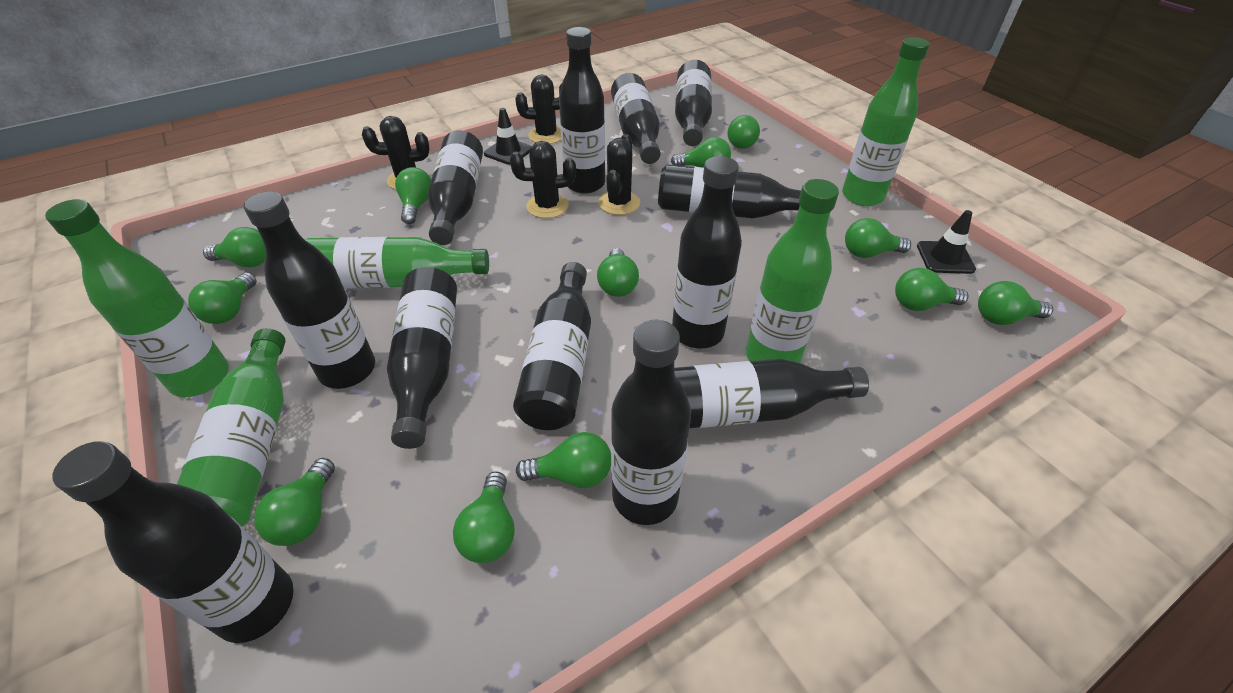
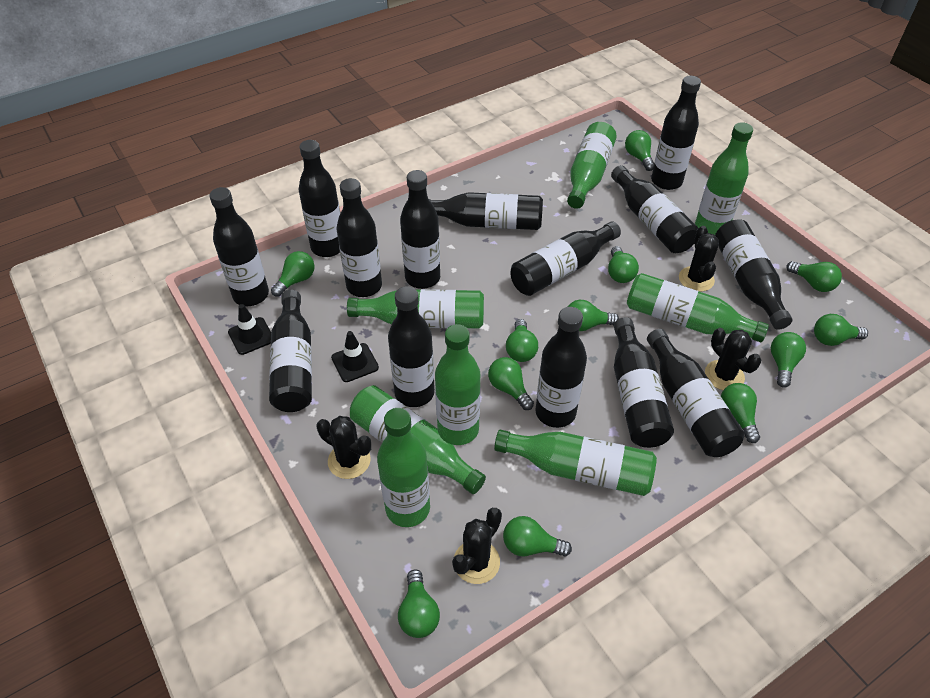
black bottle: 12 -> 14
green bottle: 5 -> 8

